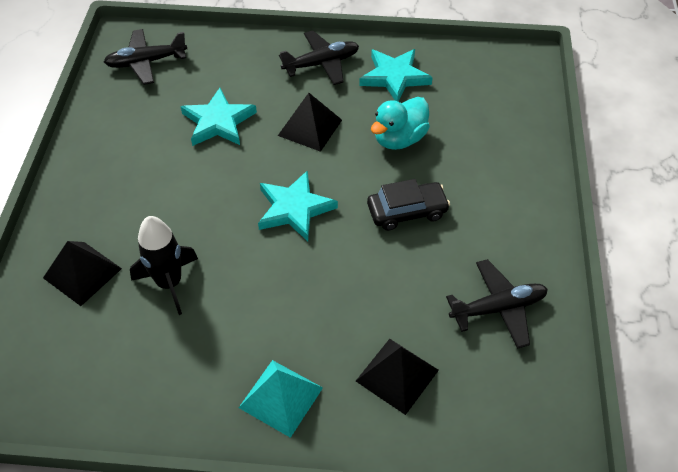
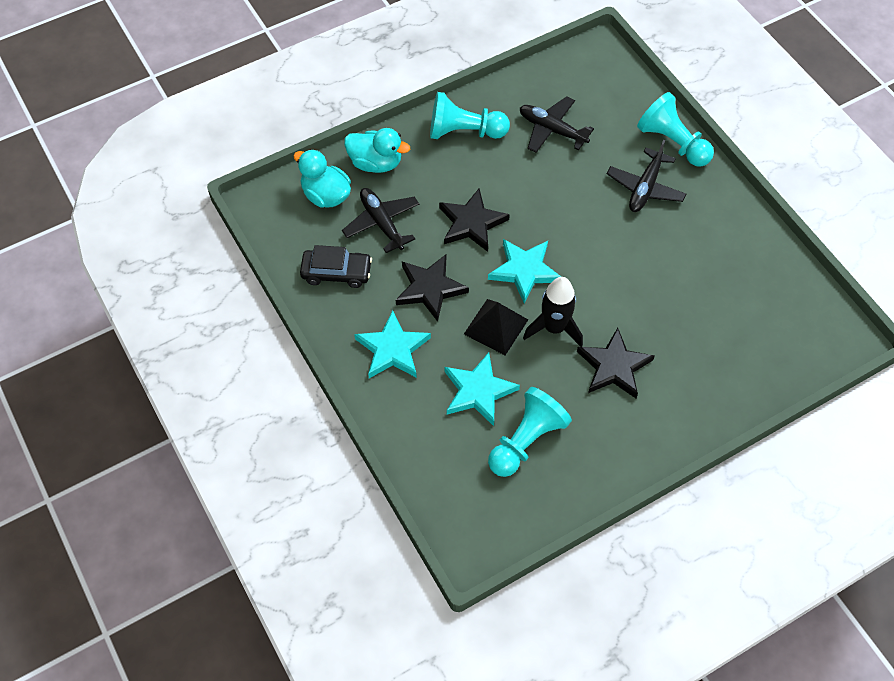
black pyramid: 3 -> 1
black star: 0 -> 3
turquoise duck: 1 -> 2
turquoise pawn: 0 -> 3
turquoise pyramid: 1 -> 0

